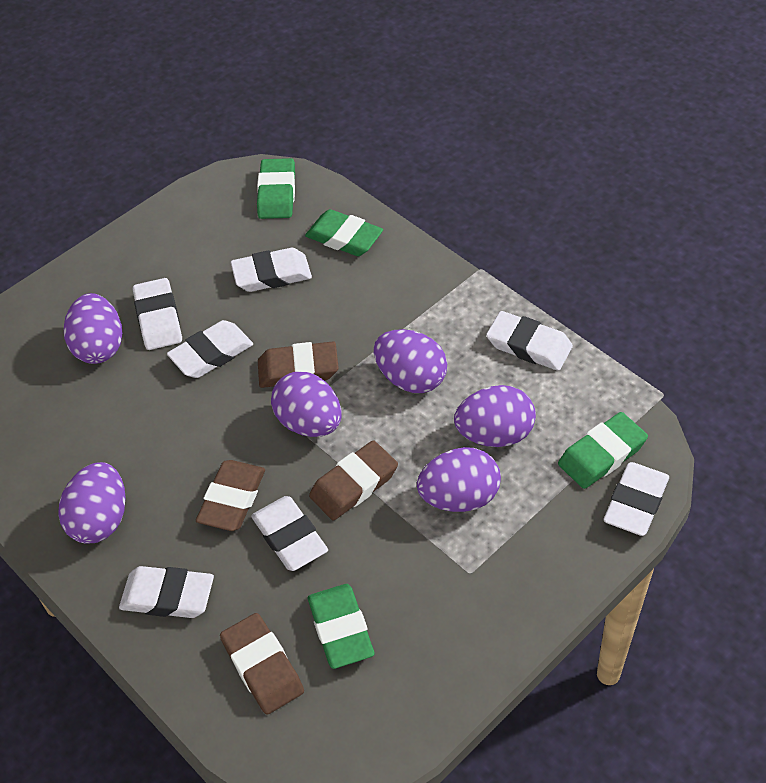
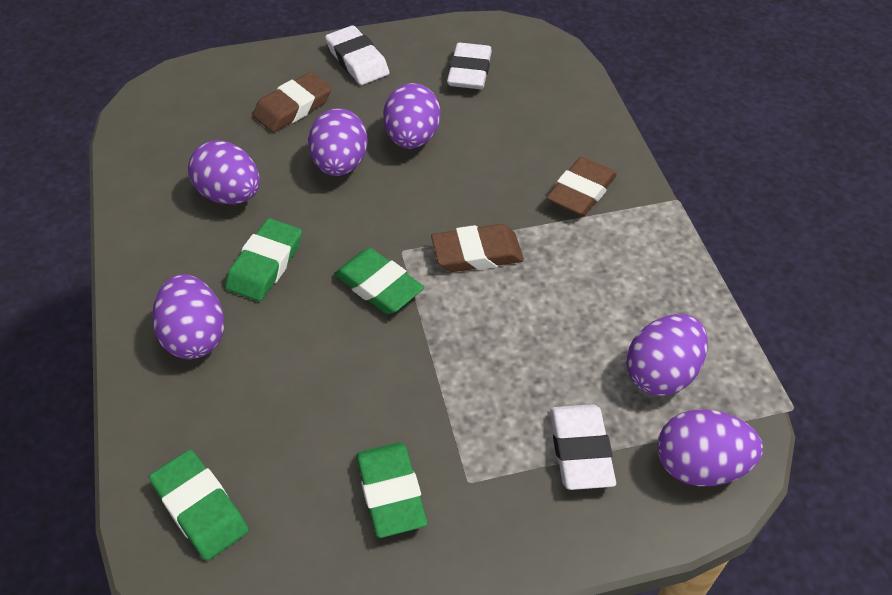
brown eraser: 4 -> 3
white eraser: 7 -> 3

